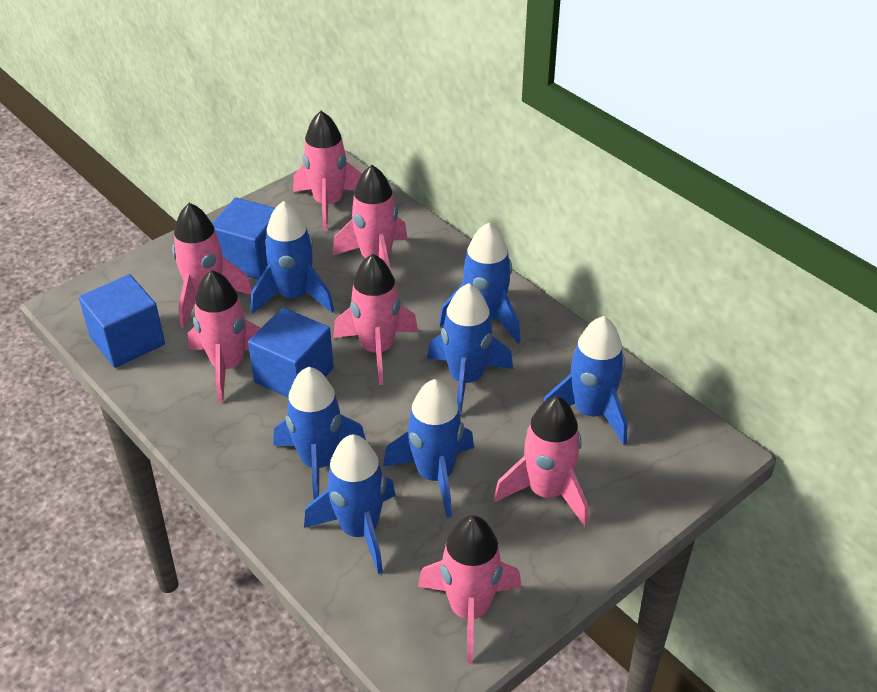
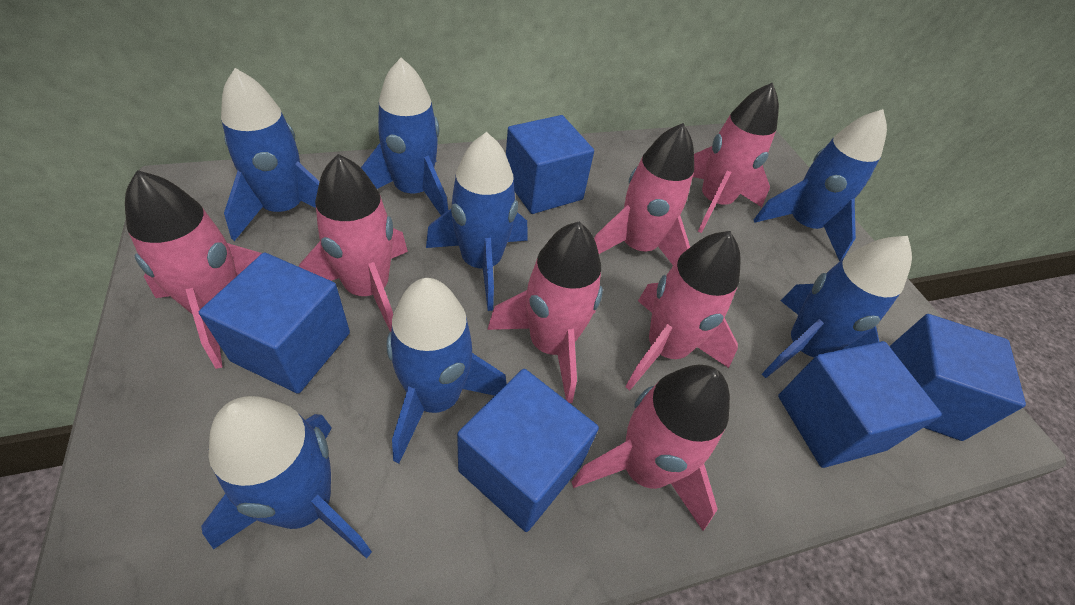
blue cube: 3 -> 5

